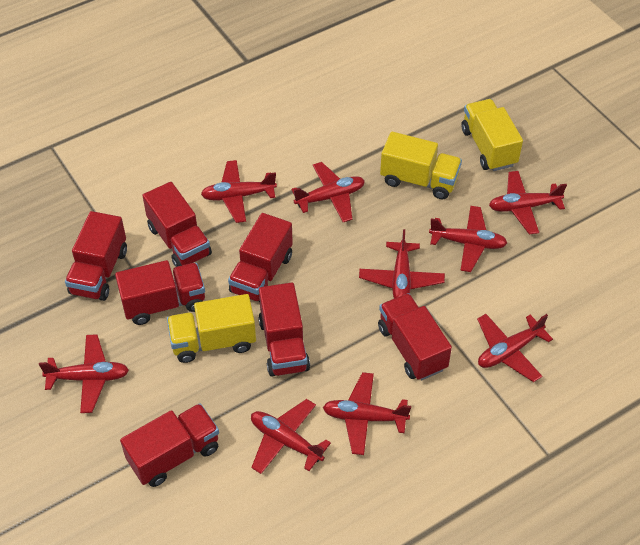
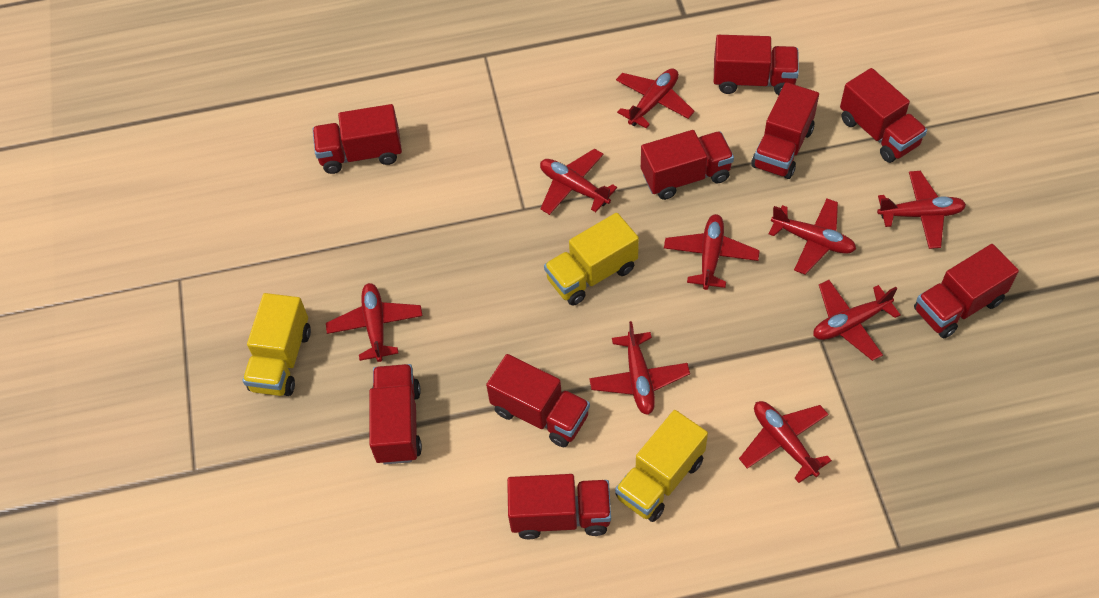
red truck: 7 -> 9

